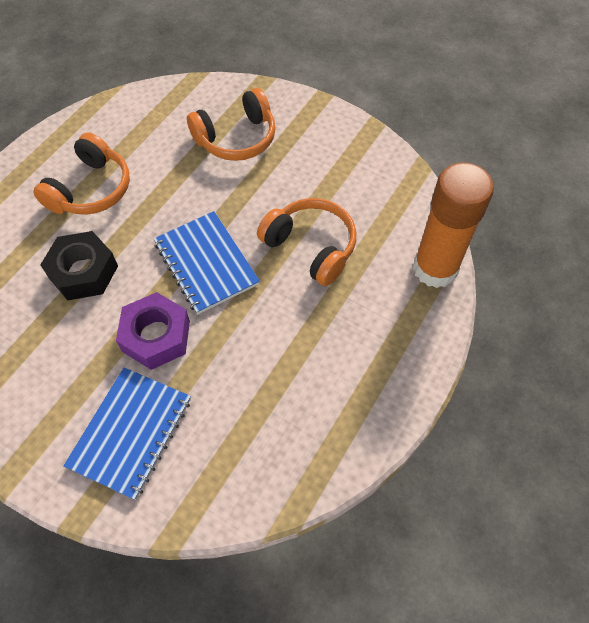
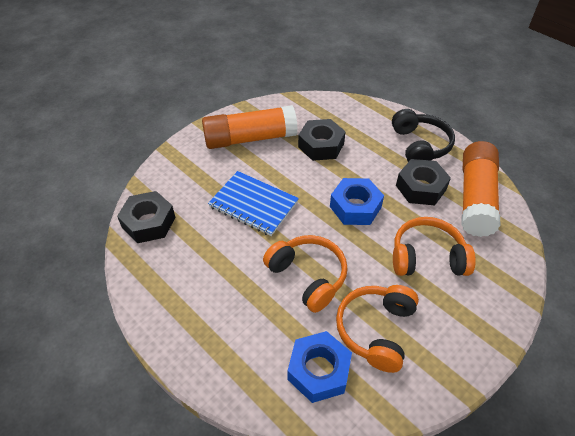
black headphones: 0 -> 1
black nut: 1 -> 3
blue notebook: 2 -> 1
blue nut: 0 -> 2
orange glue stick: 1 -> 2
purple nut: 1 -> 0

